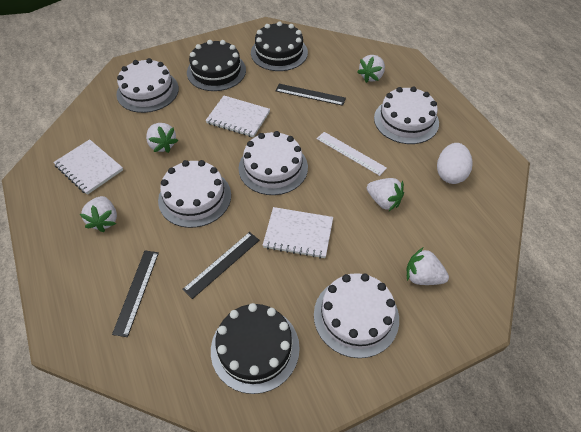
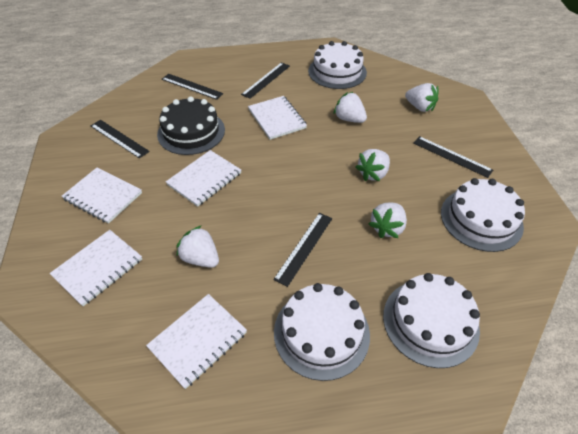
black cake: 3 -> 1
black ruler: 3 -> 5
white cake: 5 -> 4
white egg: 1 -> 0
white notebook: 3 -> 5
white ruler: 1 -> 0

